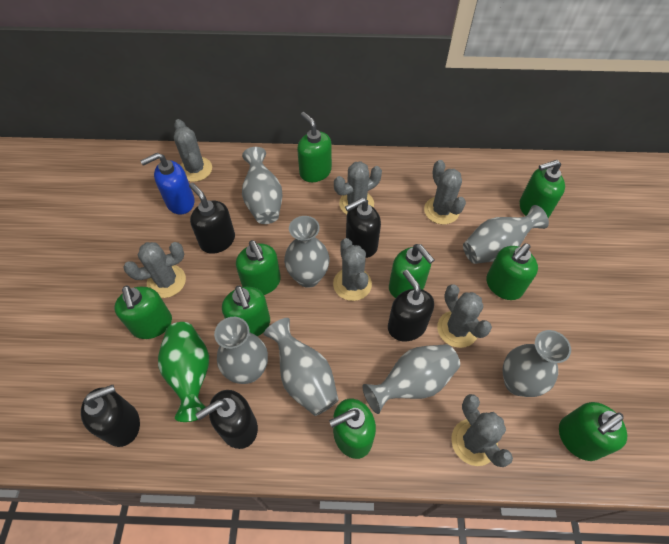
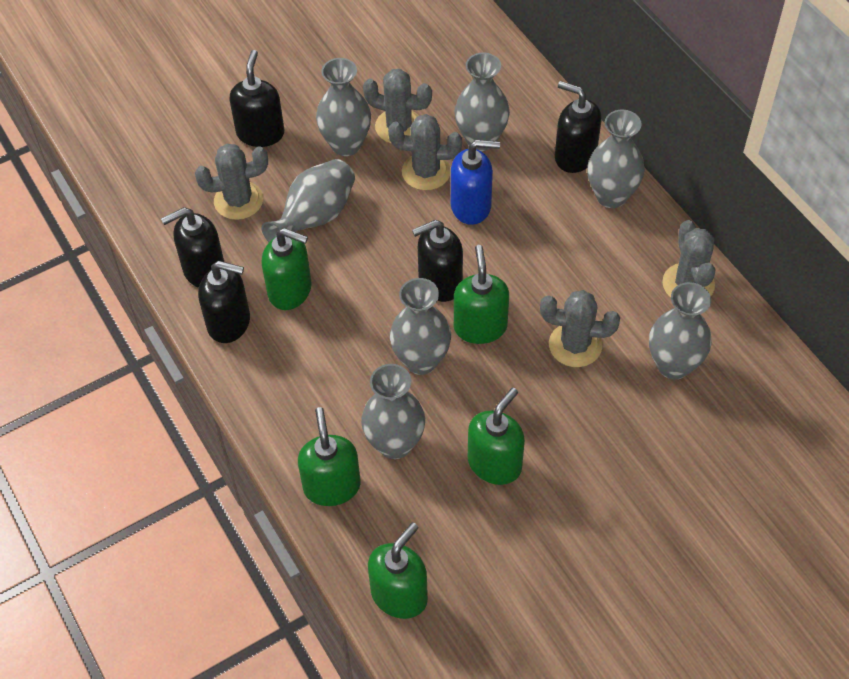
green soap dispenser: 9 -> 5
green vase: 1 -> 0
grey cactus: 7 -> 5

